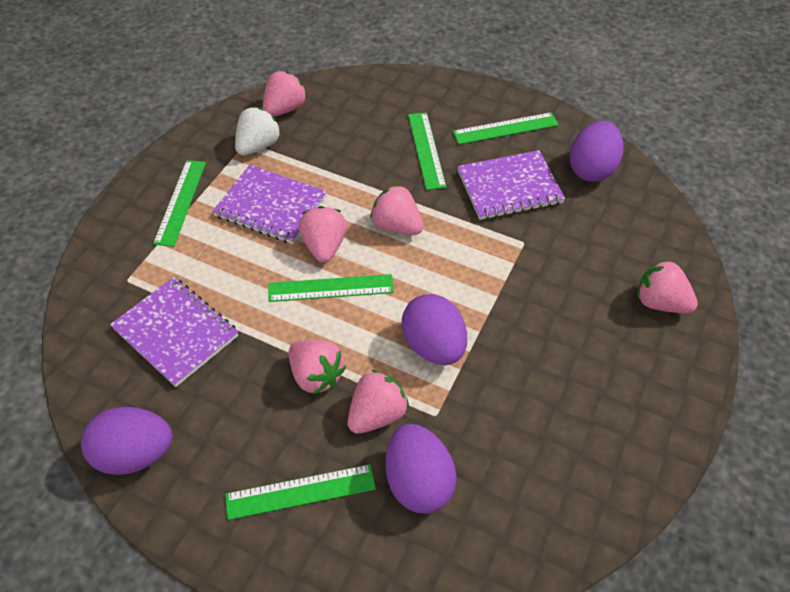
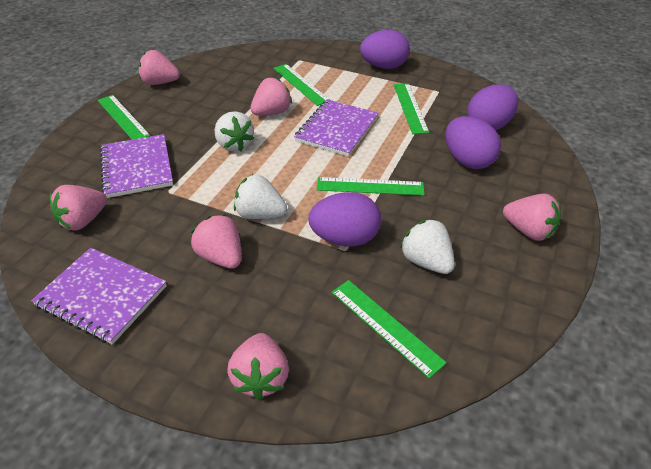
white strawberry: 1 -> 3

